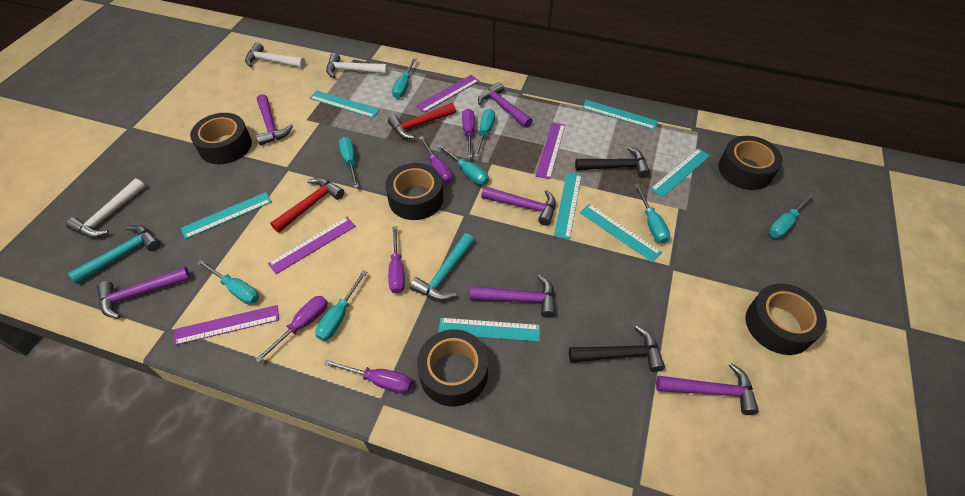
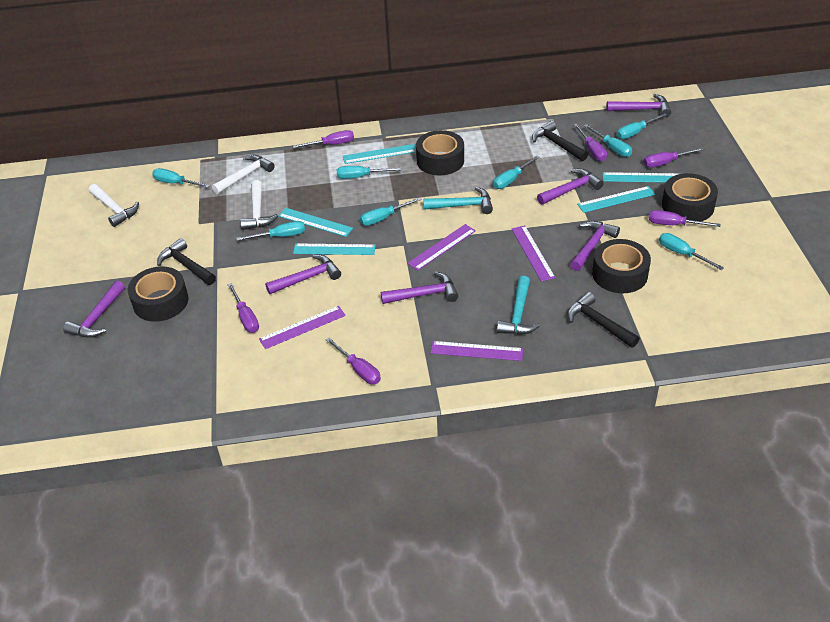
black hammer: 2 -> 3
black tape: 5 -> 4
purple screwdriver: 5 -> 6
red hammer: 2 -> 0
turquoise ruler: 7 -> 5

